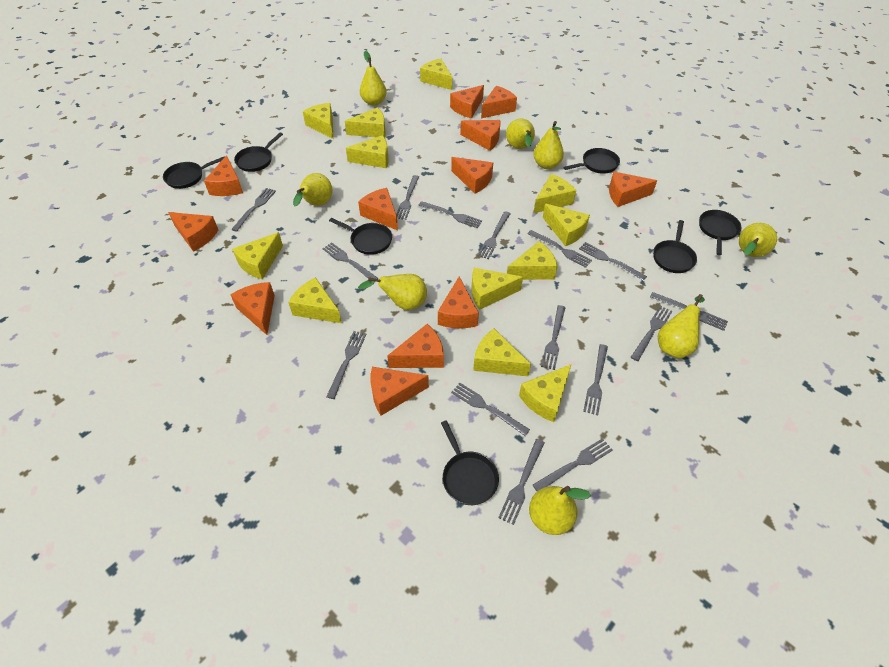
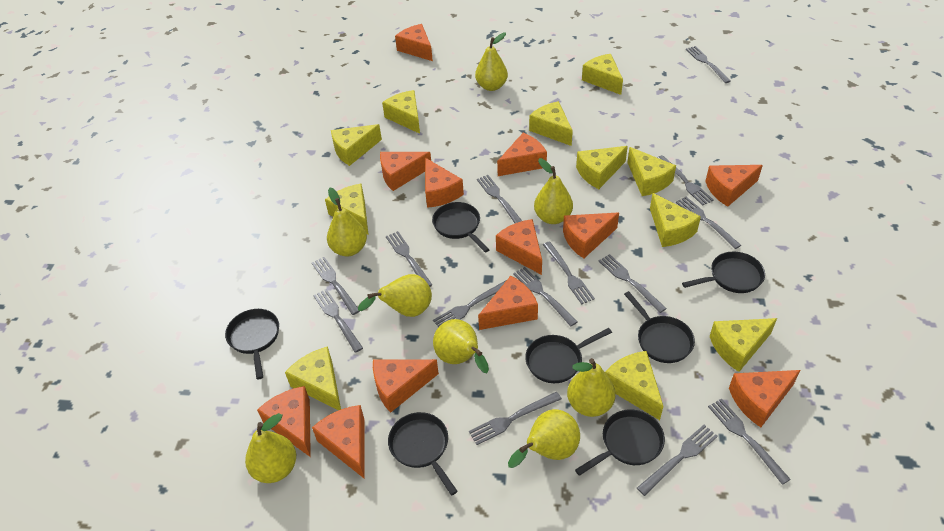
grey fork: 15 -> 14
yellow cheese: 12 -> 11

